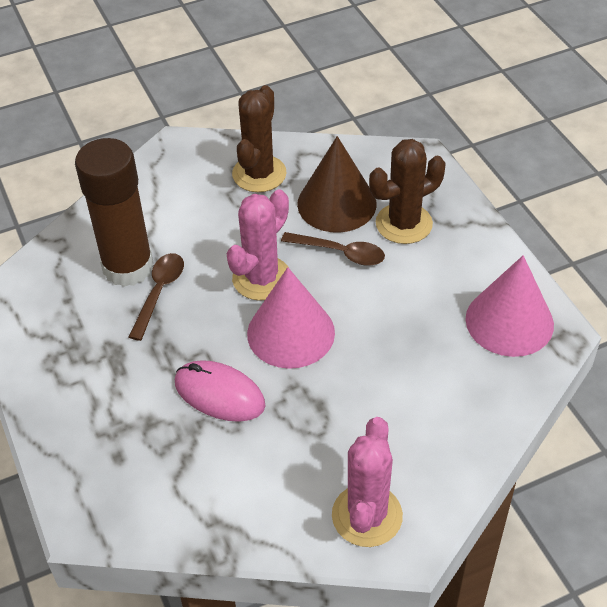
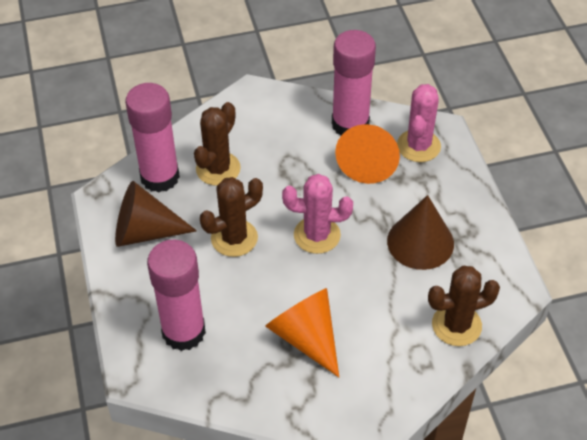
brown cactus: 2 -> 3
brown cone: 1 -> 2
brown glue stick: 1 -> 0
brown spoon: 2 -> 0
orange cone: 0 -> 2
pink cone: 2 -> 0
pink glue stick: 0 -> 3
pink mouse: 1 -> 0

